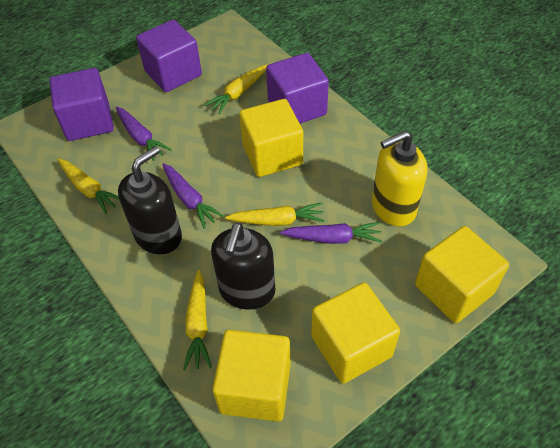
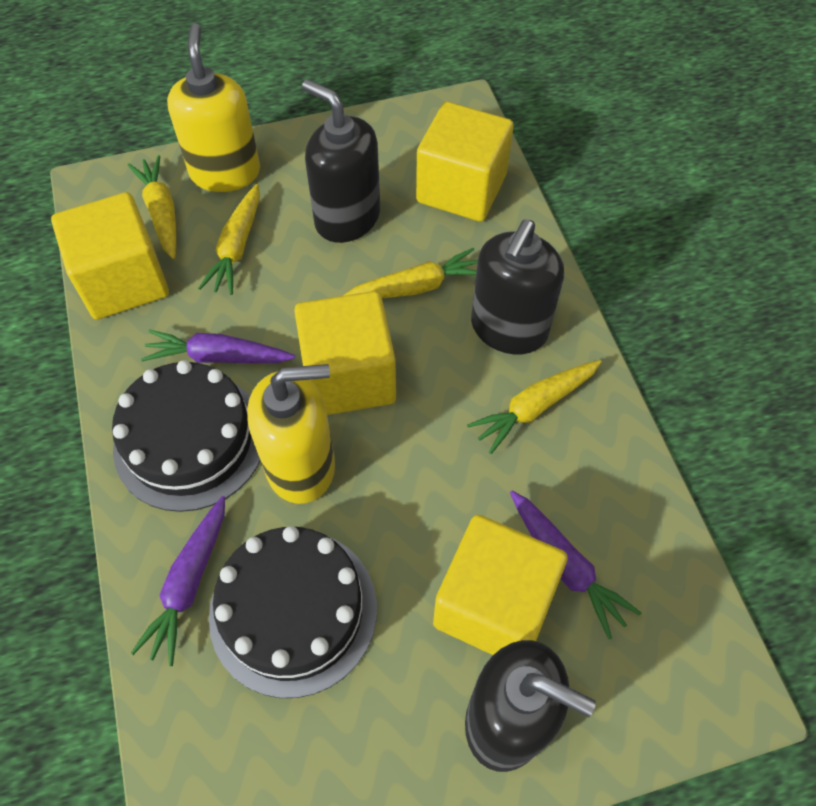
black cake: 0 -> 2
black soap dispenser: 2 -> 3
purple cube: 3 -> 0
yellow soap dispenser: 1 -> 2

